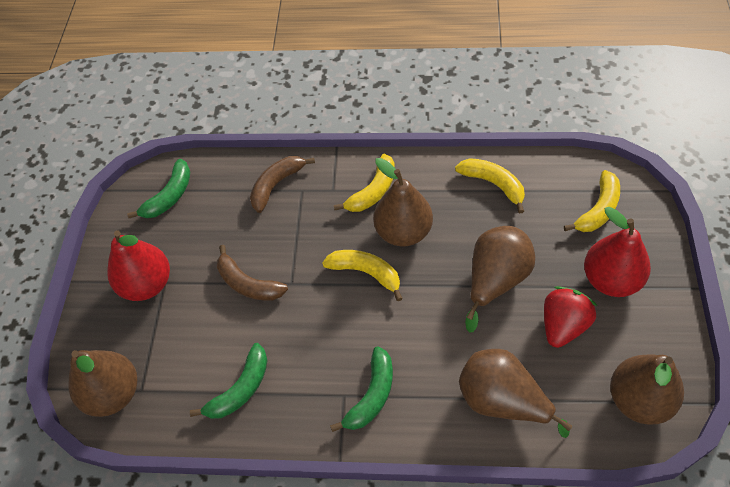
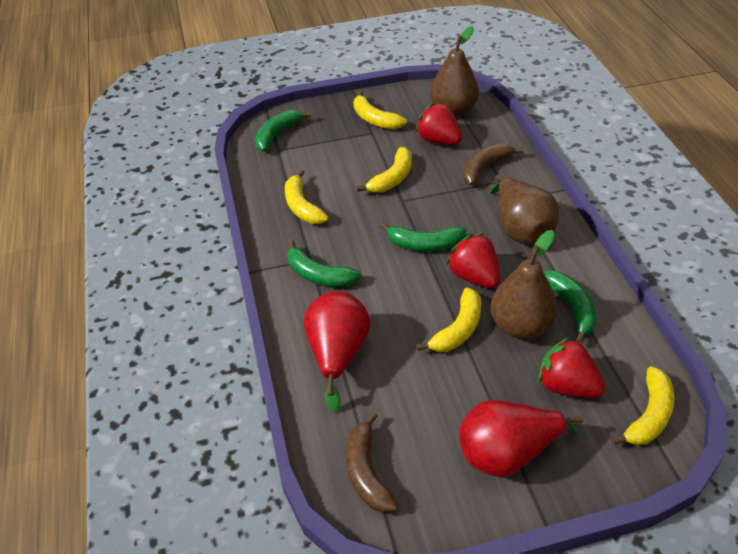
brown pear: 5 -> 3
green banana: 3 -> 4
red strawberry: 1 -> 3
yellow banana: 4 -> 5

